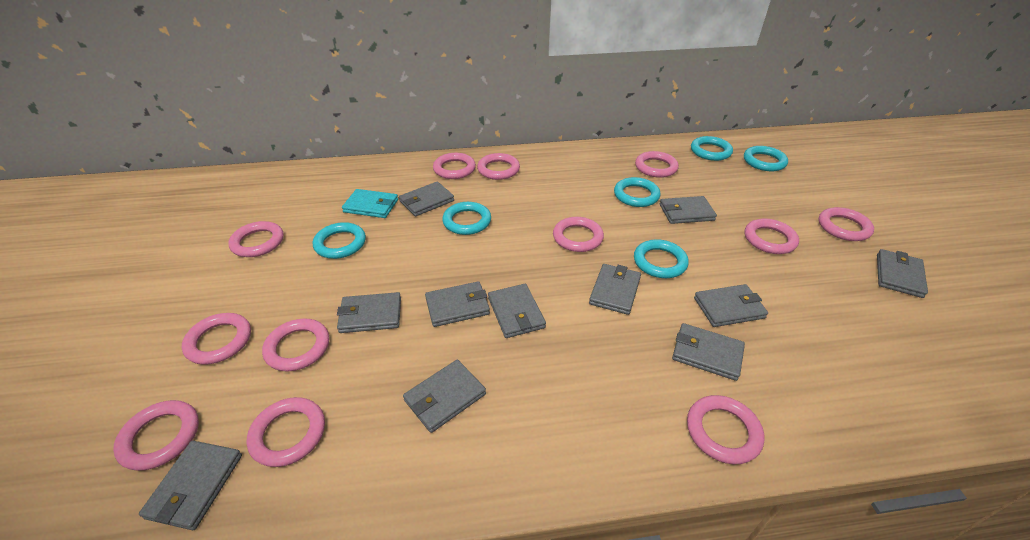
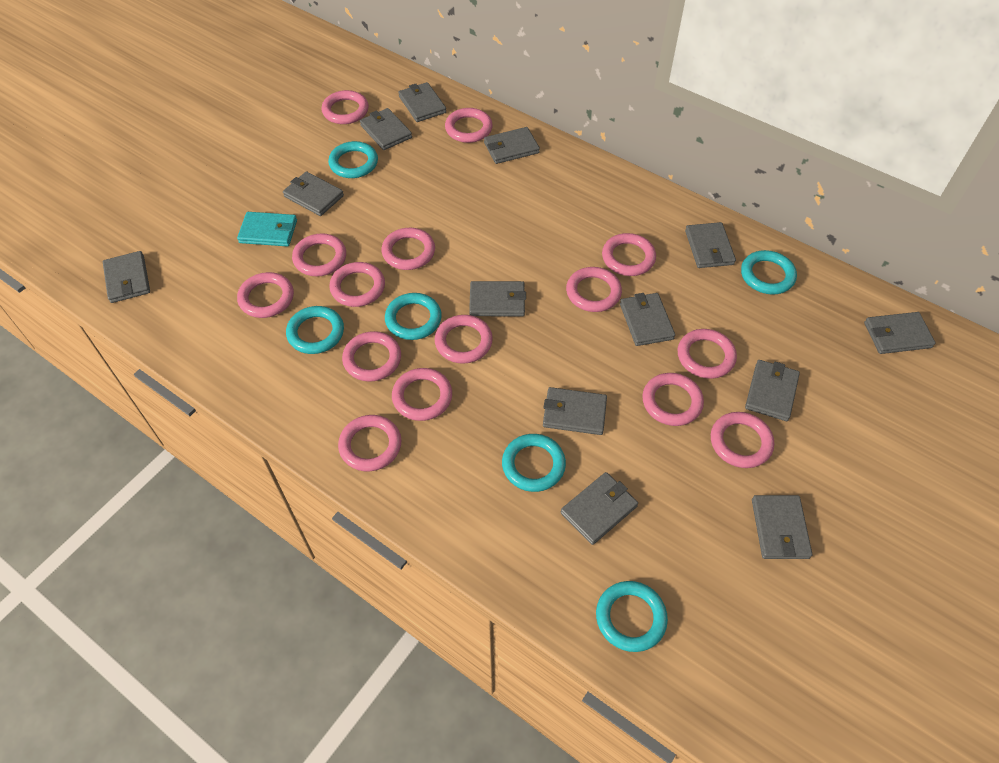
grey wallet: 11 -> 13
pink ring: 12 -> 15

